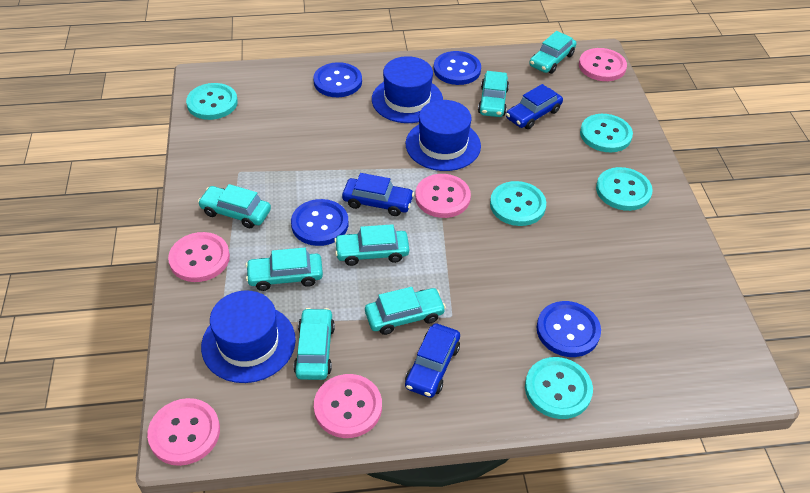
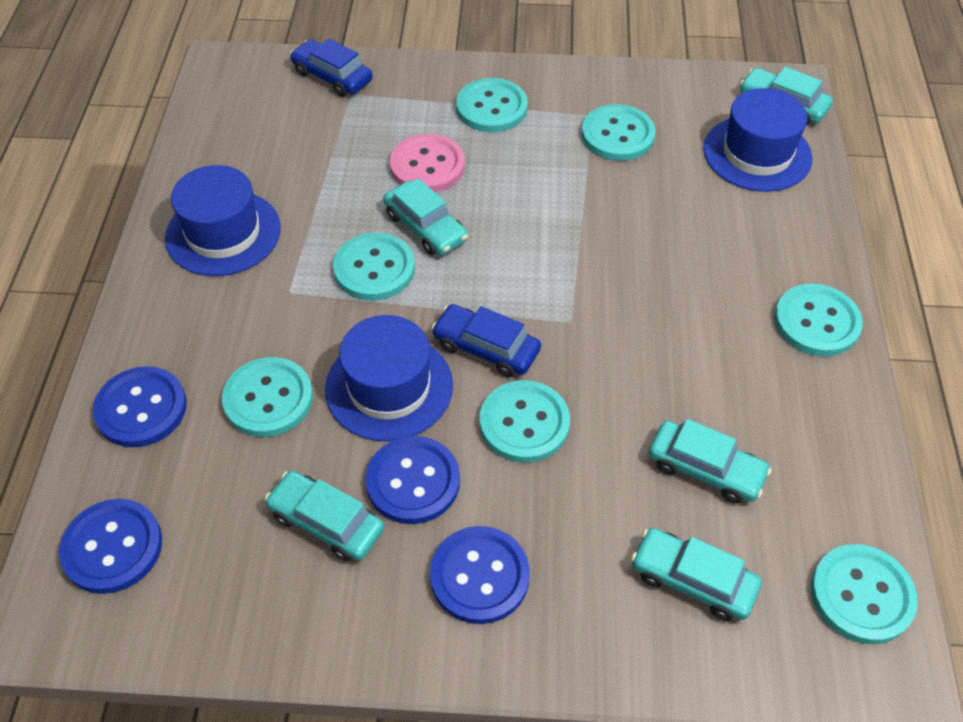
blue car: 3 -> 2
pink button: 5 -> 1
turquoise button: 5 -> 7
turquoise car: 7 -> 5

